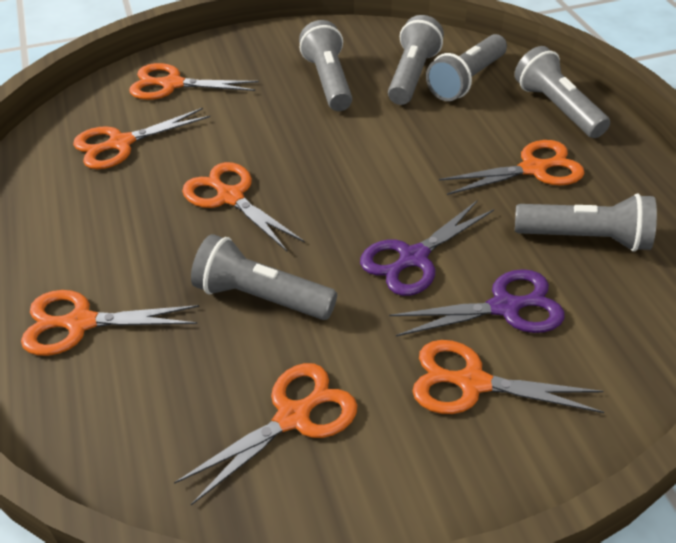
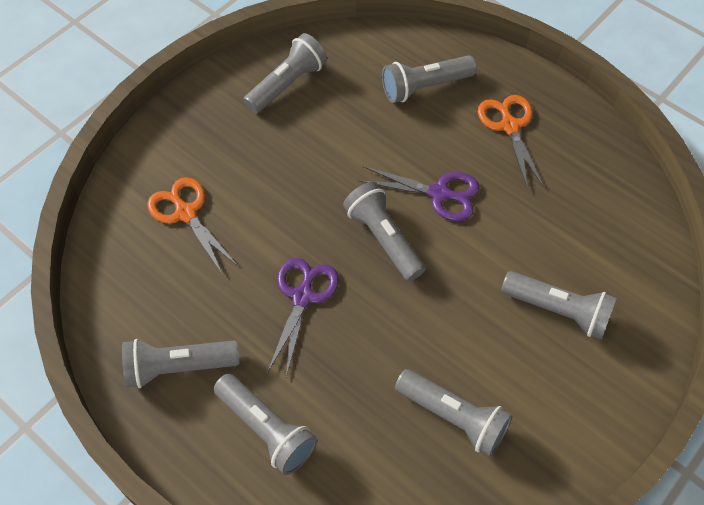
grey flashlight: 6 -> 7
orange scissors: 7 -> 2

